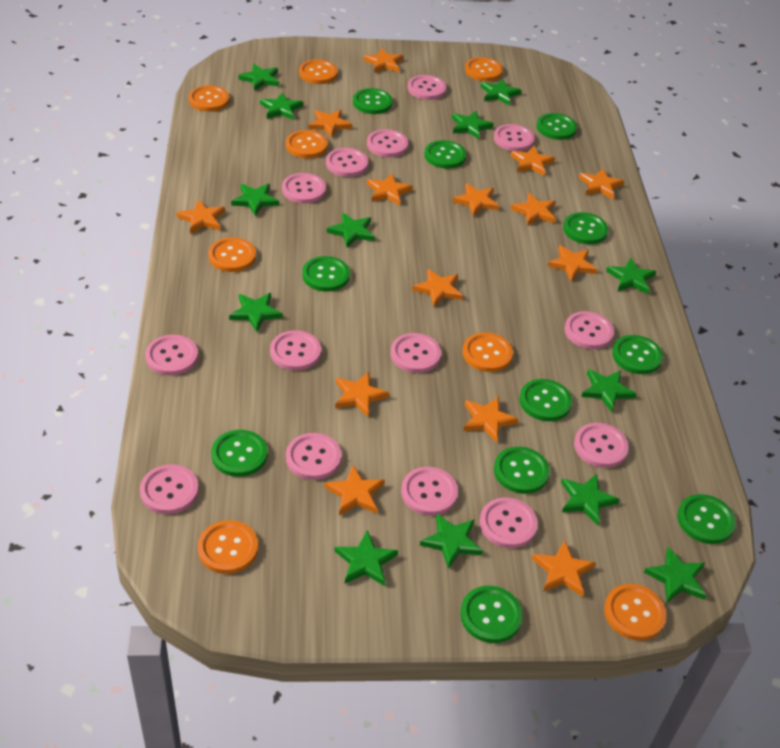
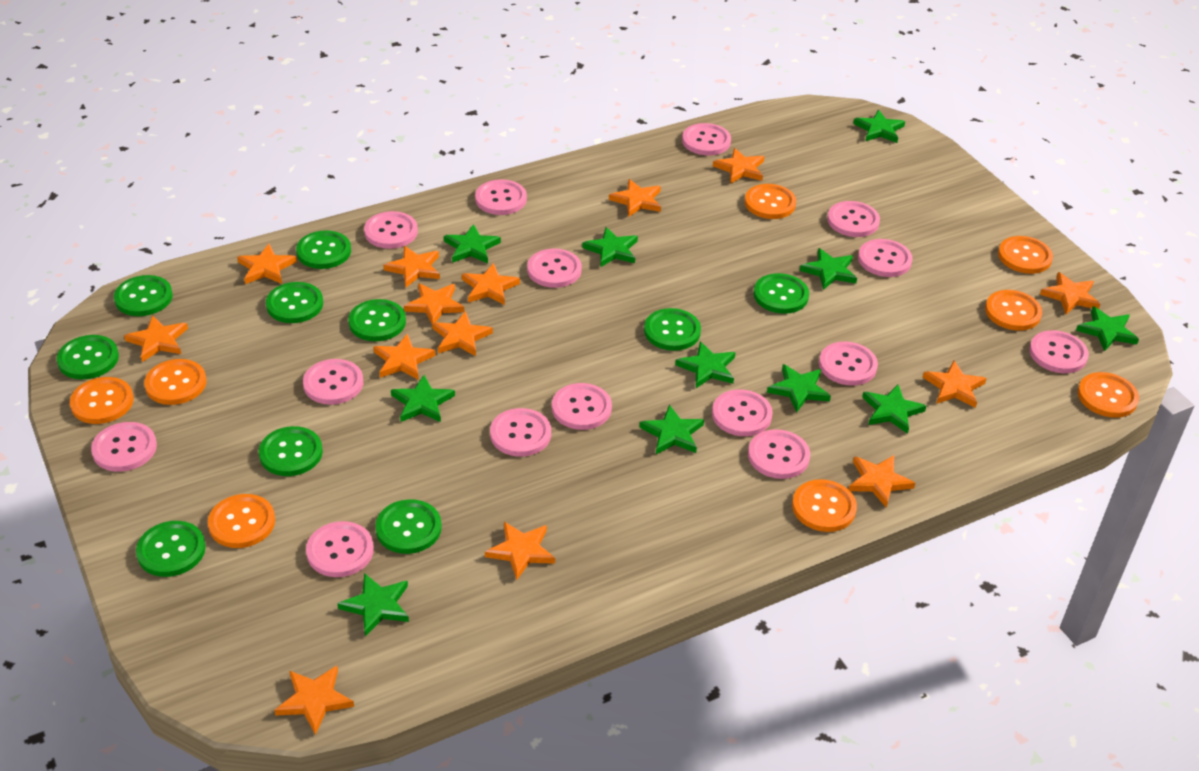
green button: 11 -> 10
green star: 13 -> 11
pink button: 14 -> 15

